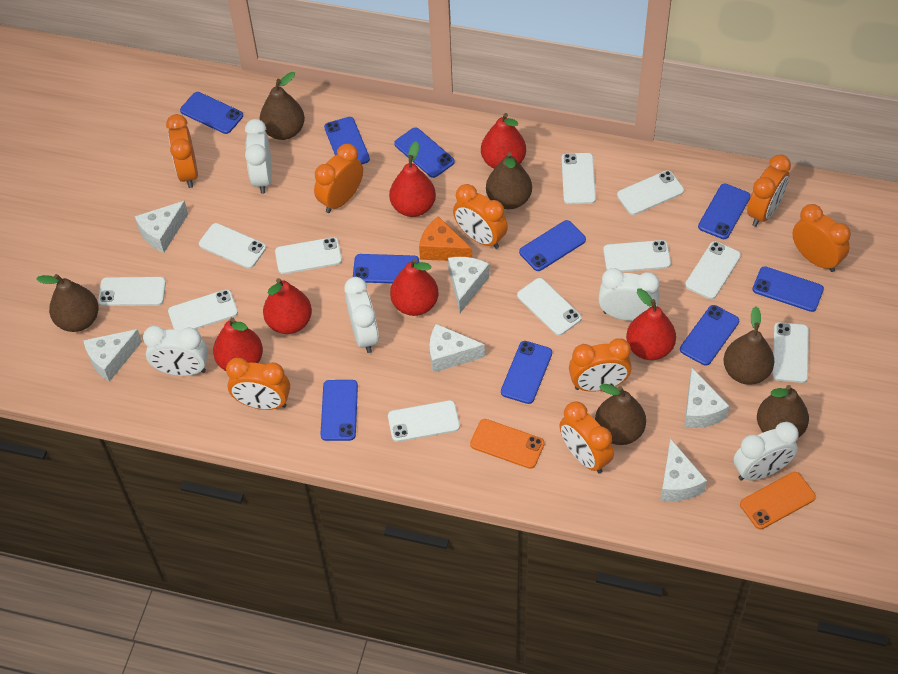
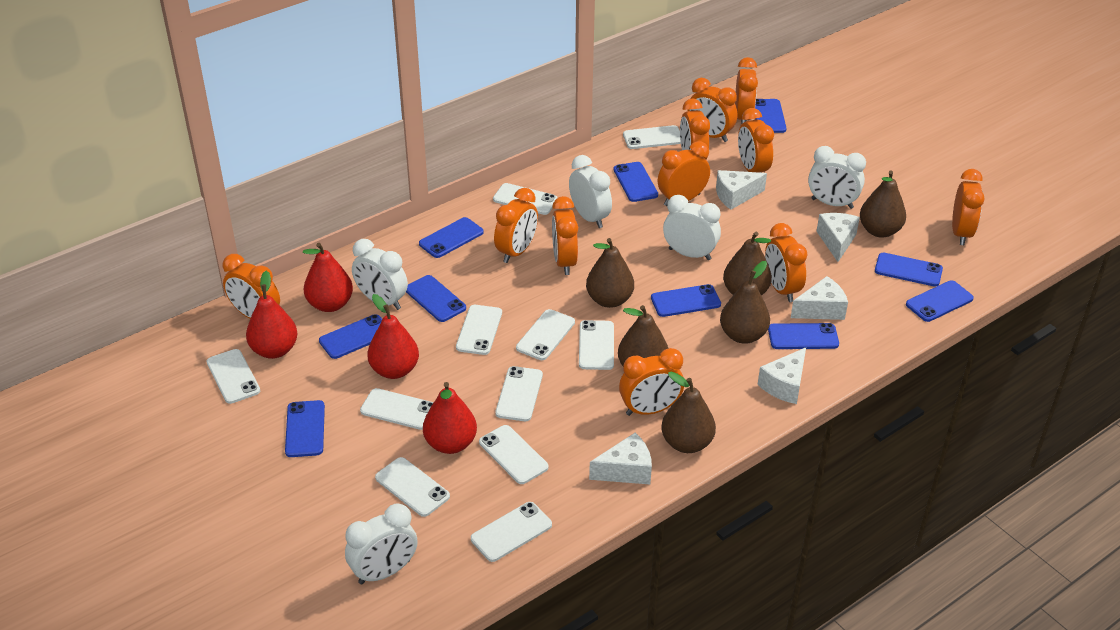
orange cheese: 1 -> 0
orange clock: 8 -> 11
orange phone: 2 -> 0
red pear: 6 -> 4
white cheese: 6 -> 5

